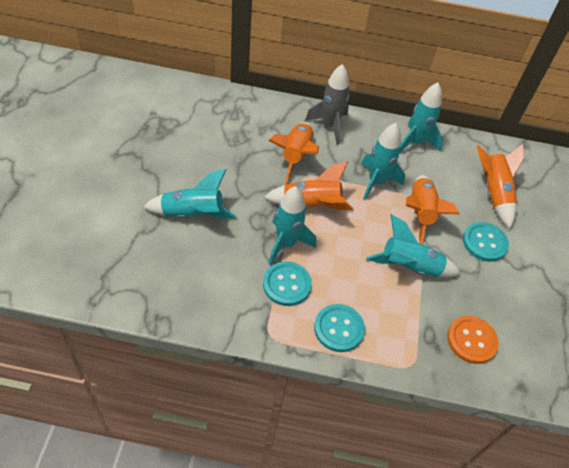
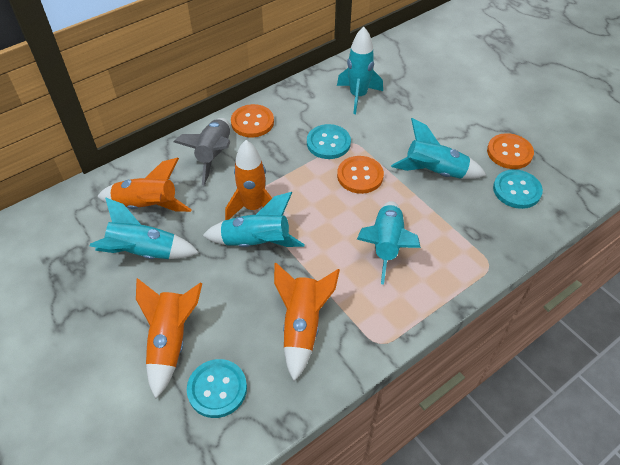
orange button: 1 -> 3

